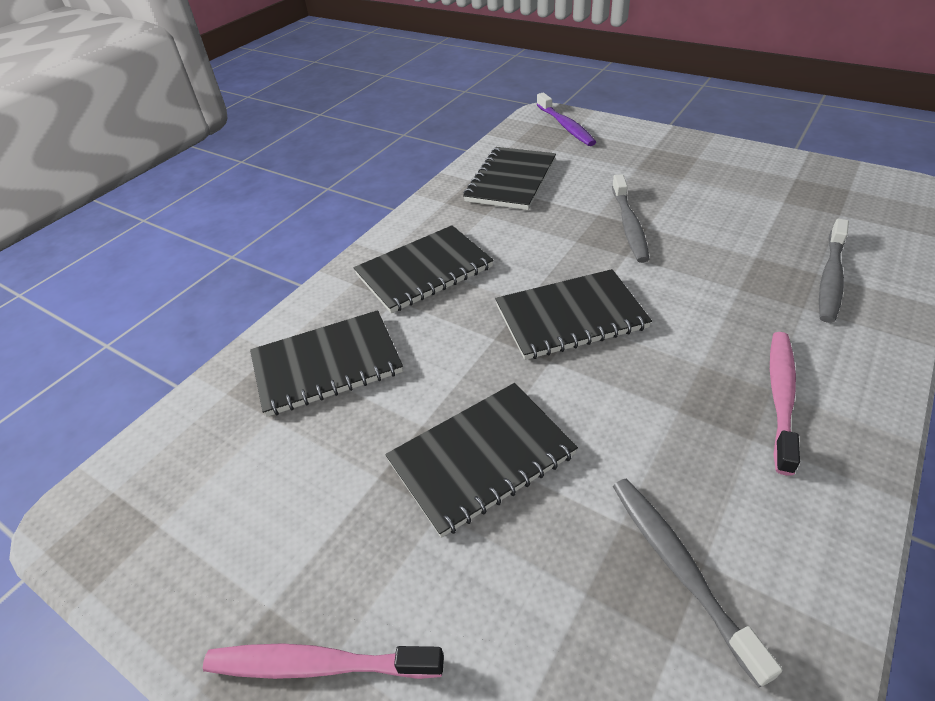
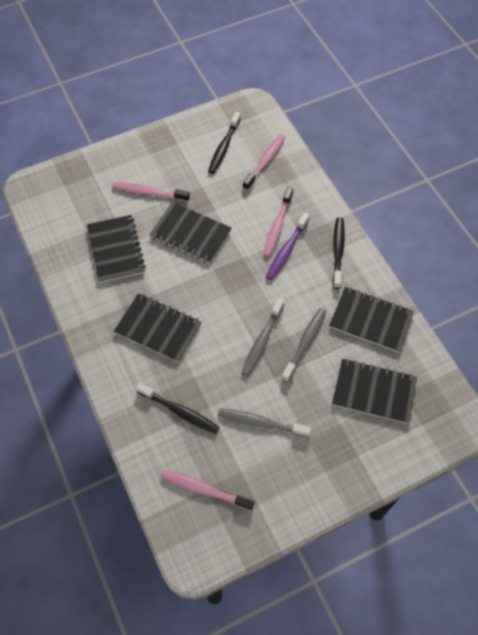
black toothbrush: 0 -> 3
pink toothbrush: 2 -> 4

